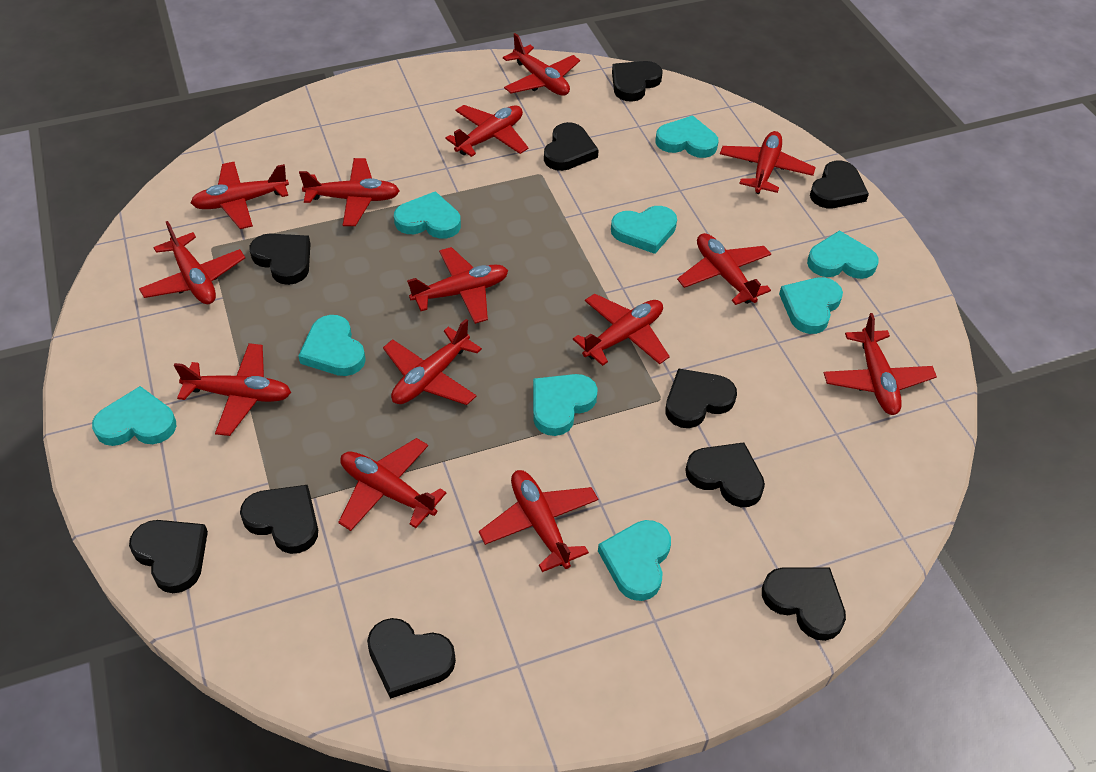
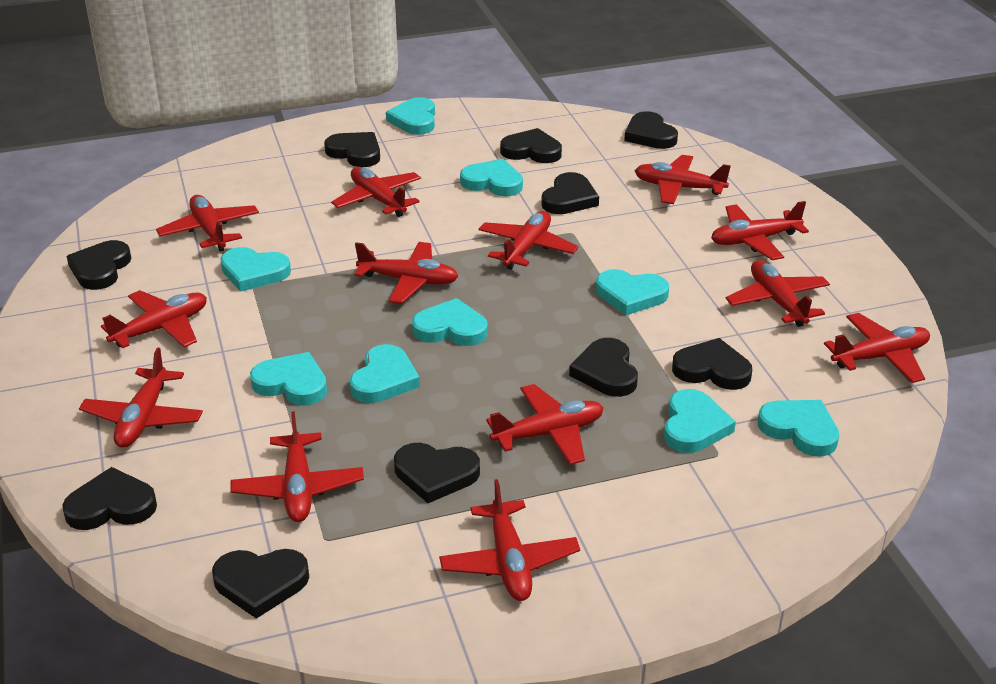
red plane: 14 -> 13

